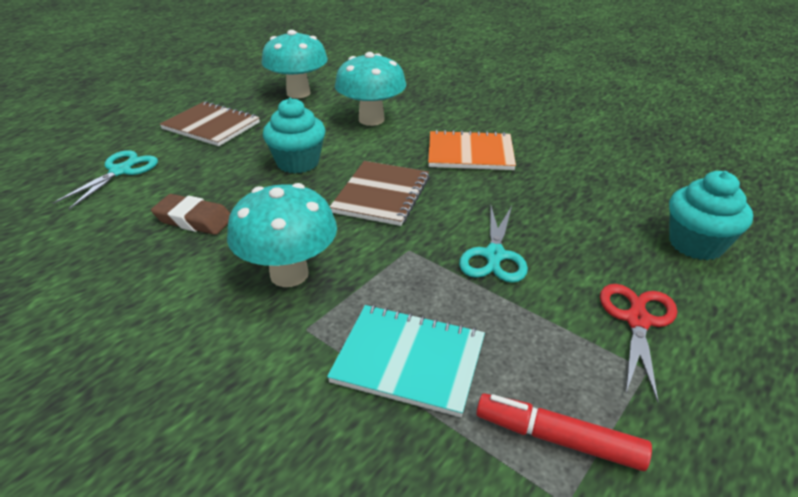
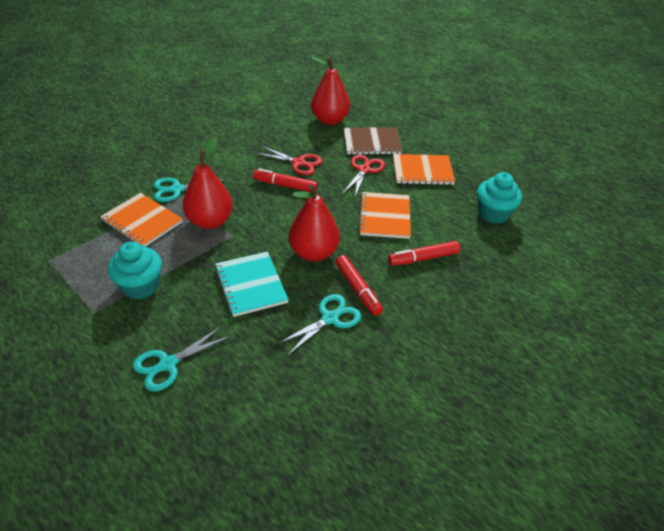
brown eraser: 1 -> 0
brown notebook: 2 -> 1
orange notebook: 1 -> 3
red marker: 1 -> 3
red pear: 0 -> 3
red scissors: 1 -> 2
turquoise mushroom: 3 -> 0
turquoise scissors: 2 -> 3

